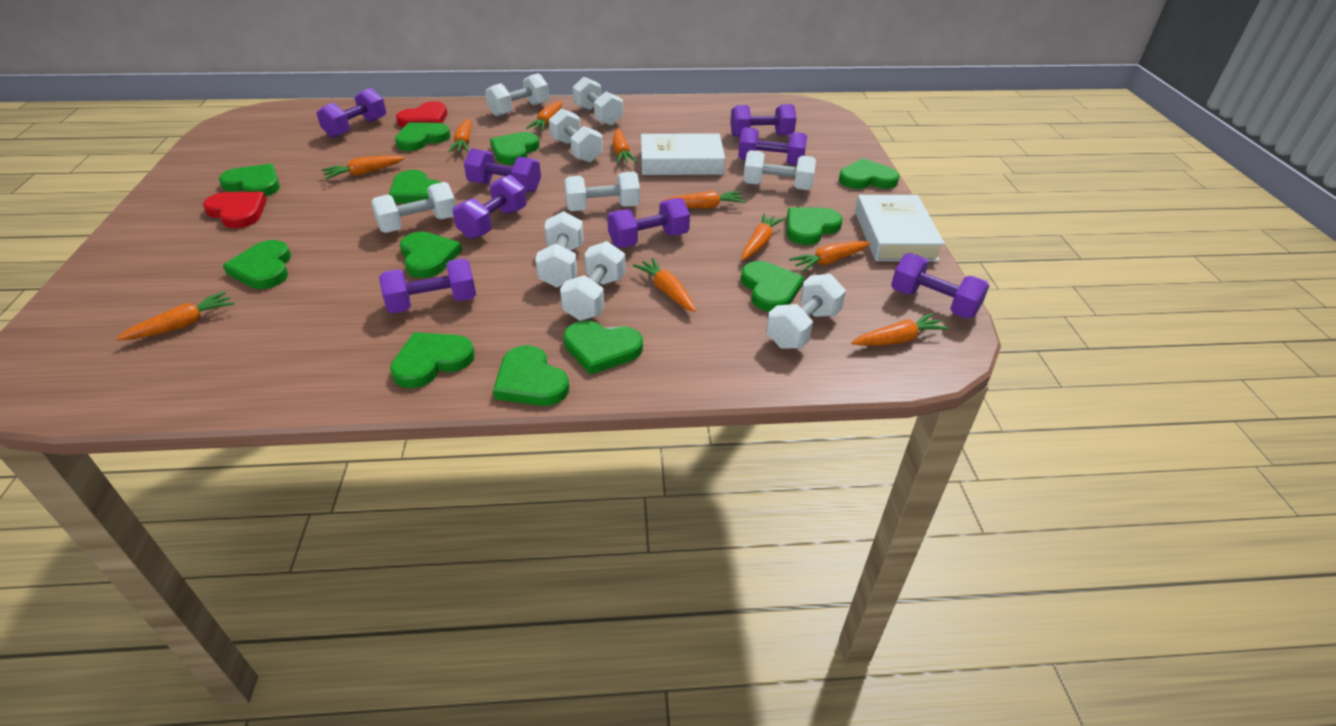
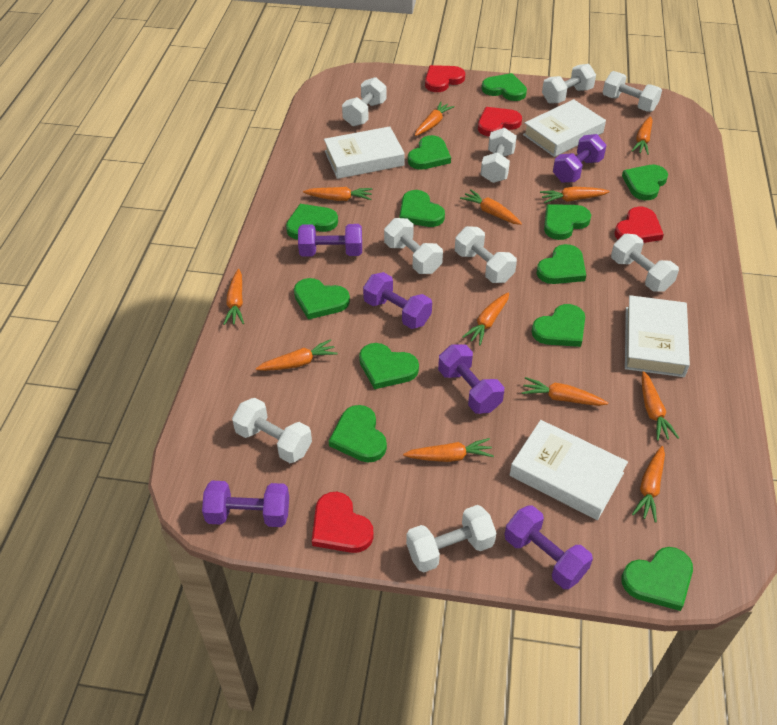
orange carrot: 10 -> 12
purple dumbbell: 8 -> 6
red heart: 2 -> 4
white book: 2 -> 4

